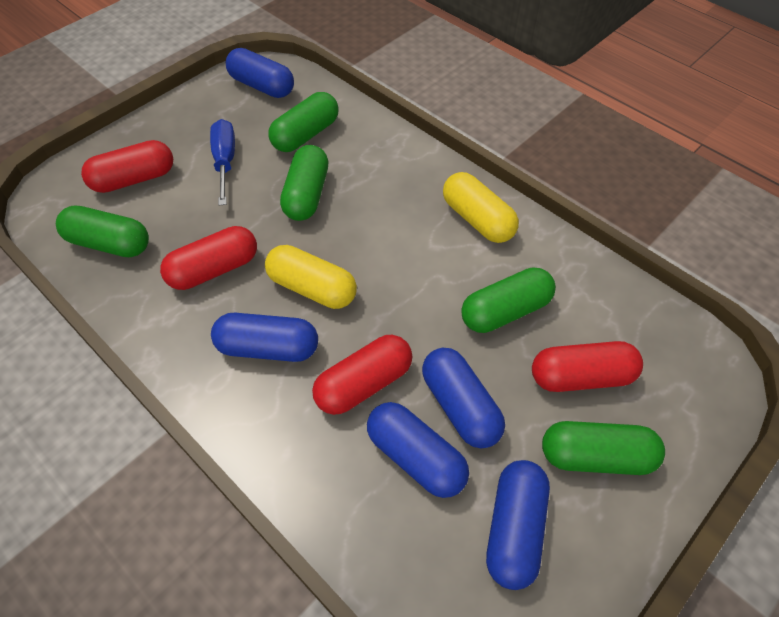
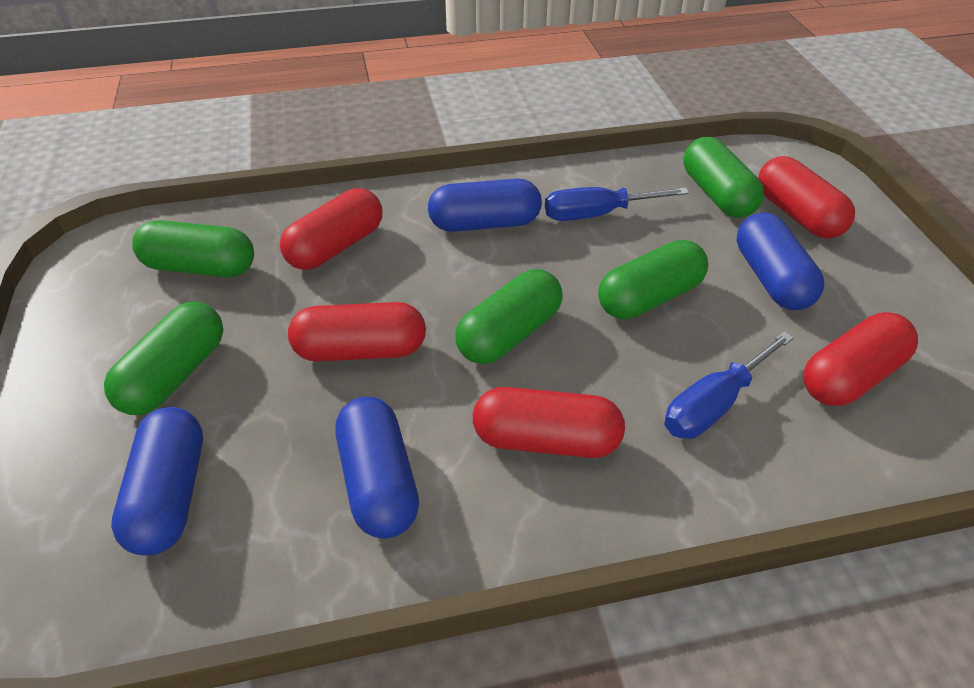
blue capsule: 5 -> 4
blue screwdriver: 1 -> 2
red capsule: 4 -> 5
yellow capsule: 2 -> 0

